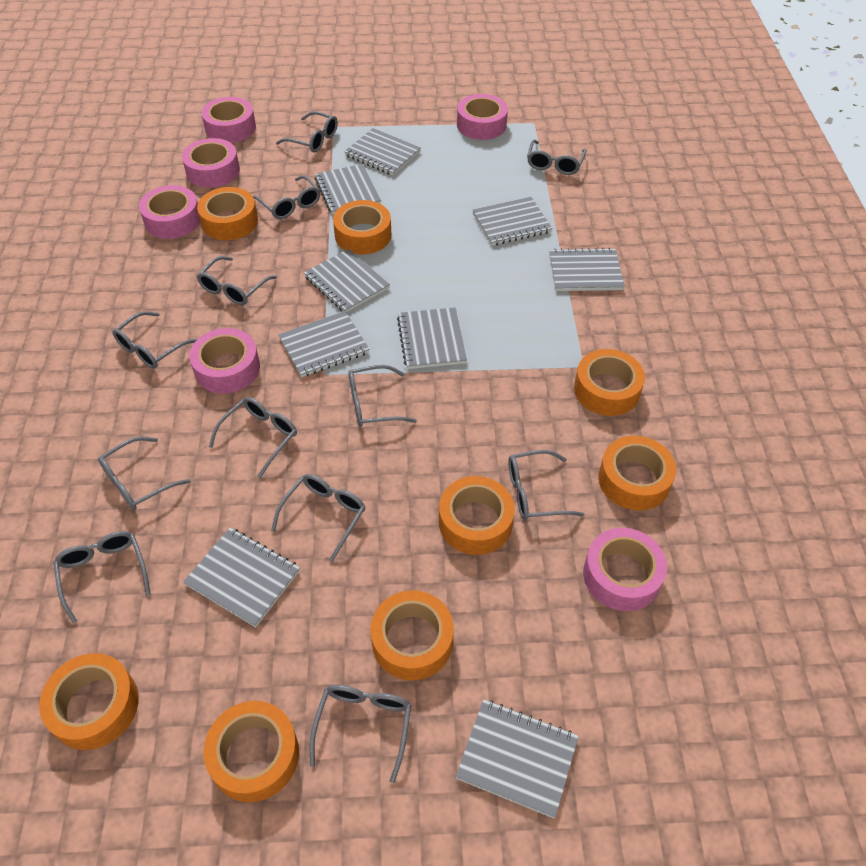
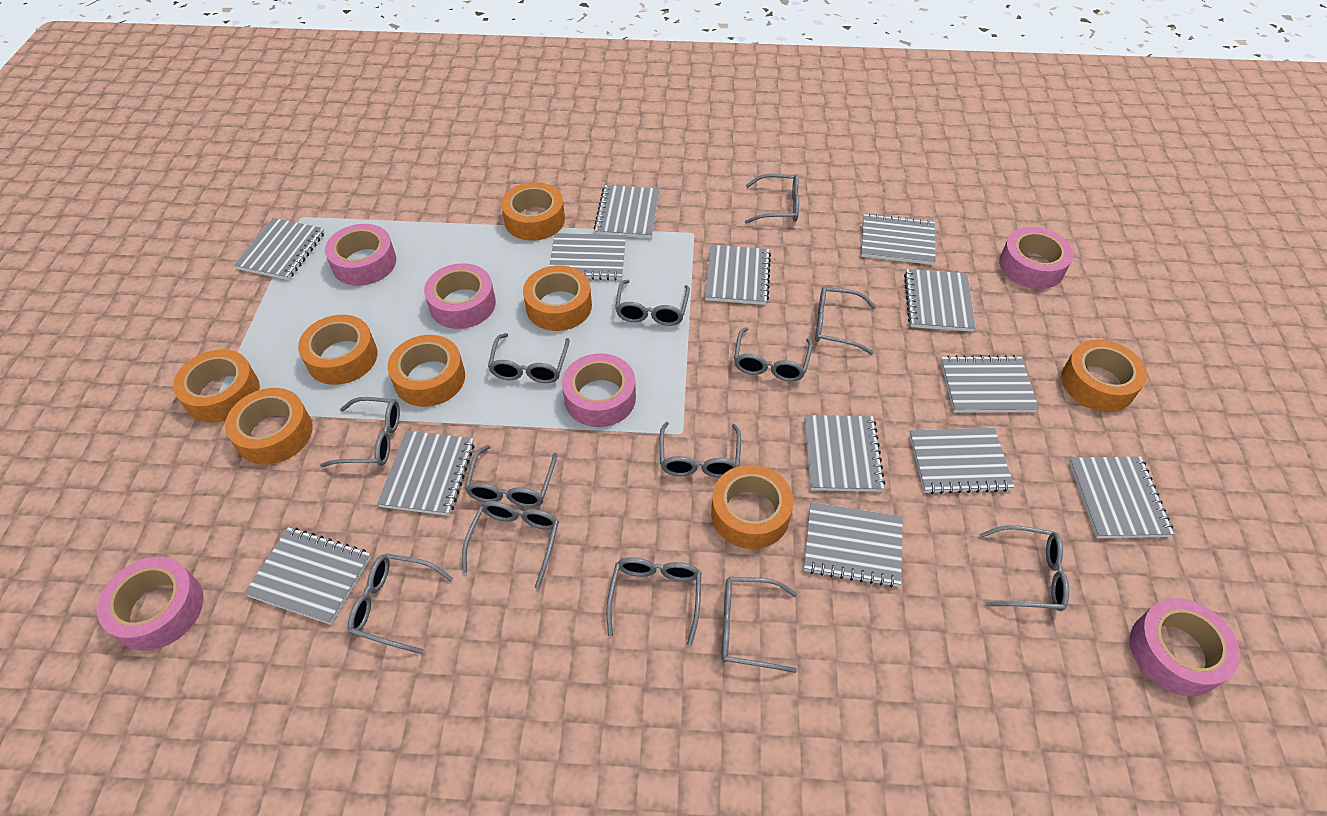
grey glasses: 12 -> 13
grey notebook: 9 -> 13

